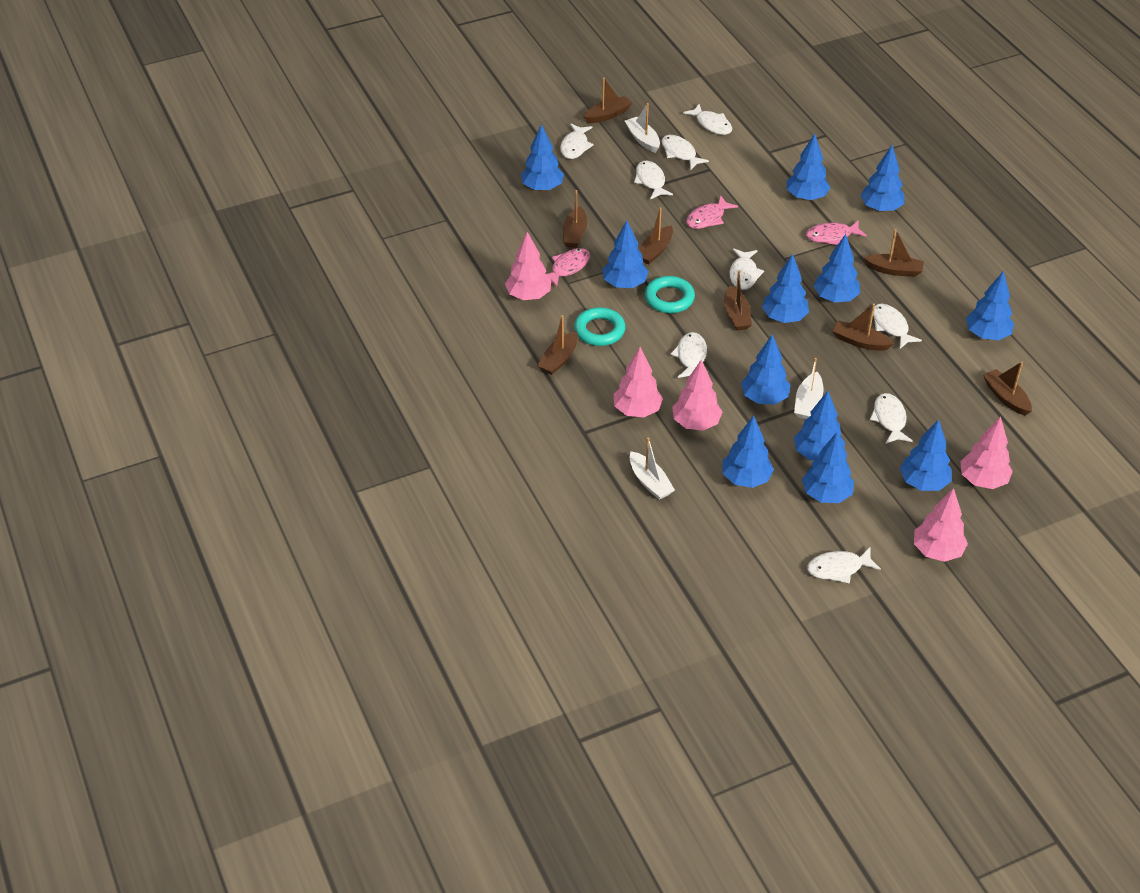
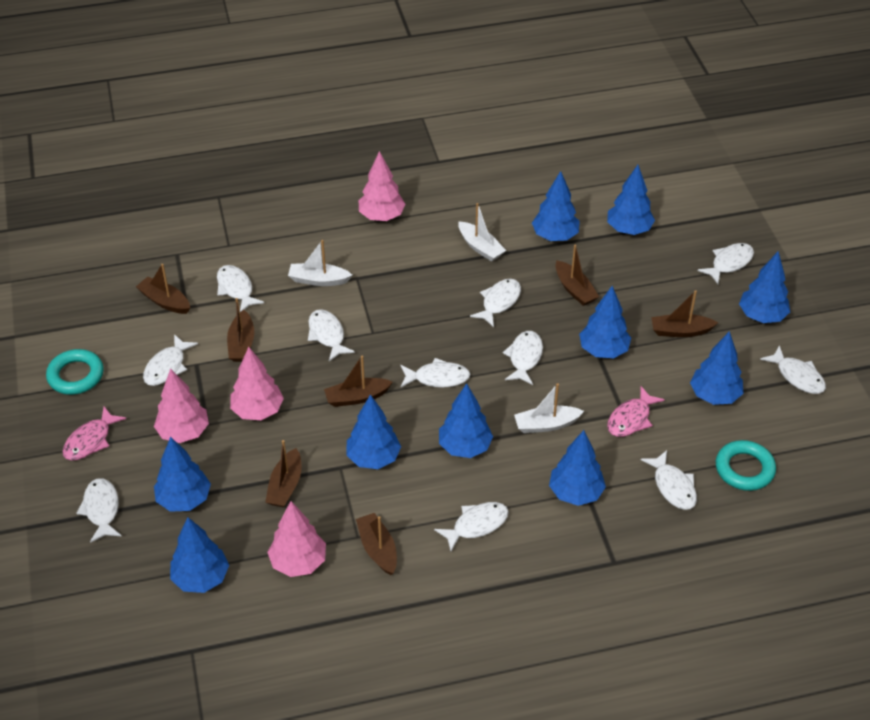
blue tree: 12 -> 10
brown boat: 8 -> 7
pink fish: 3 -> 2
pink tree: 5 -> 4
white fish: 9 -> 11

